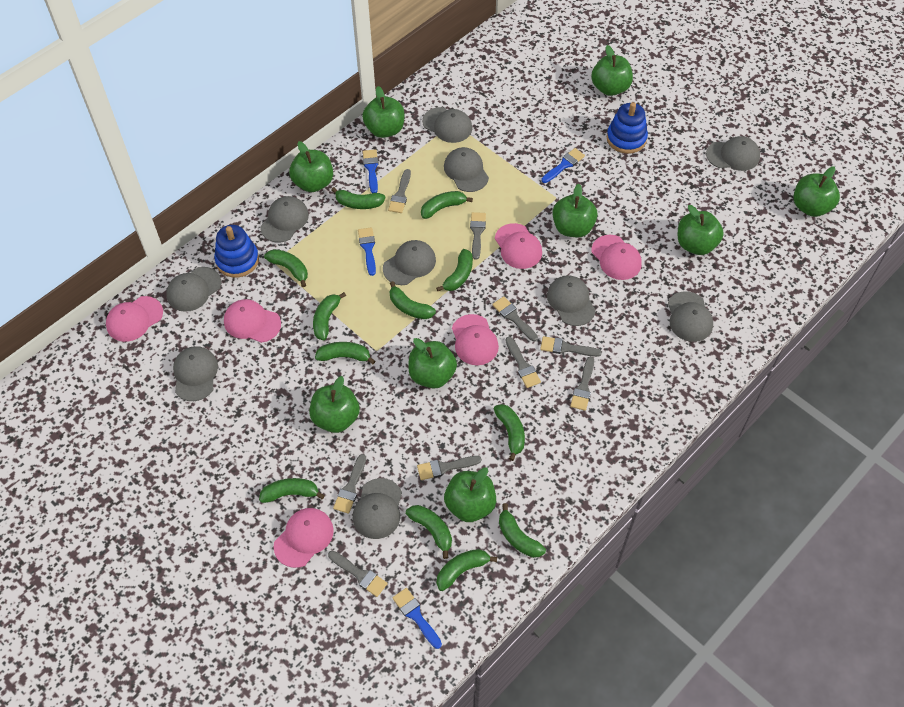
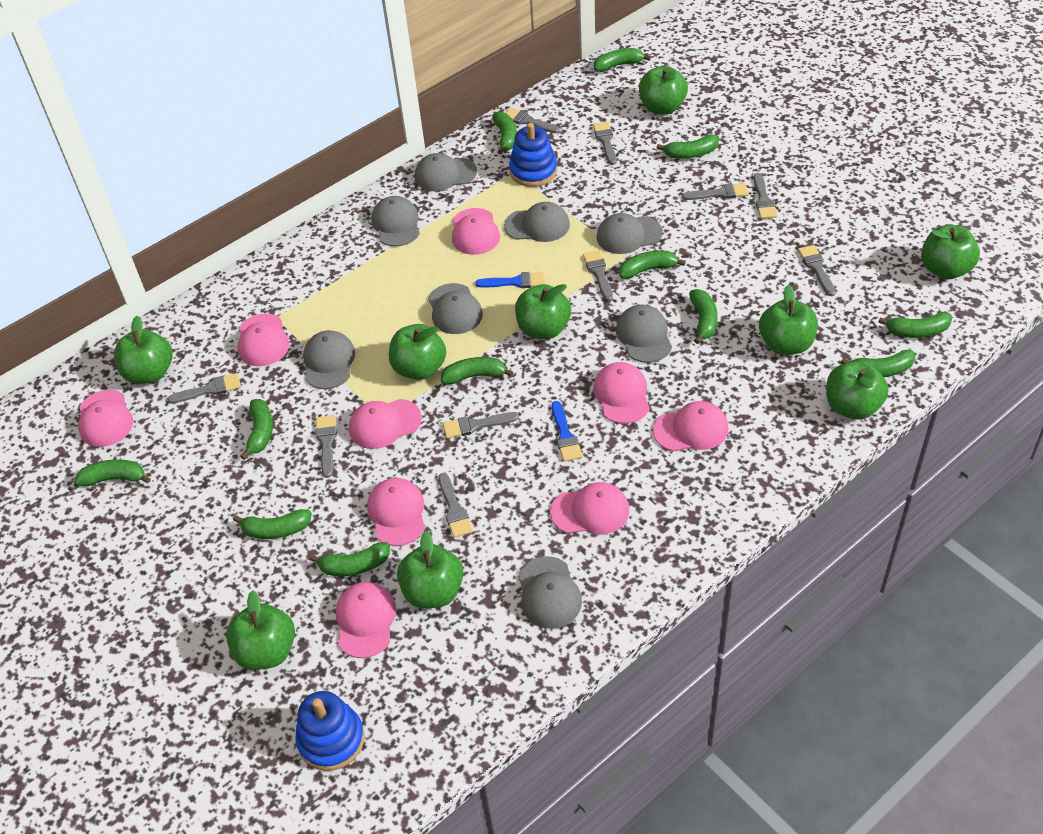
blue brush: 4 -> 2
grey brush: 9 -> 10
grey cap: 10 -> 8
pink cap: 6 -> 9

